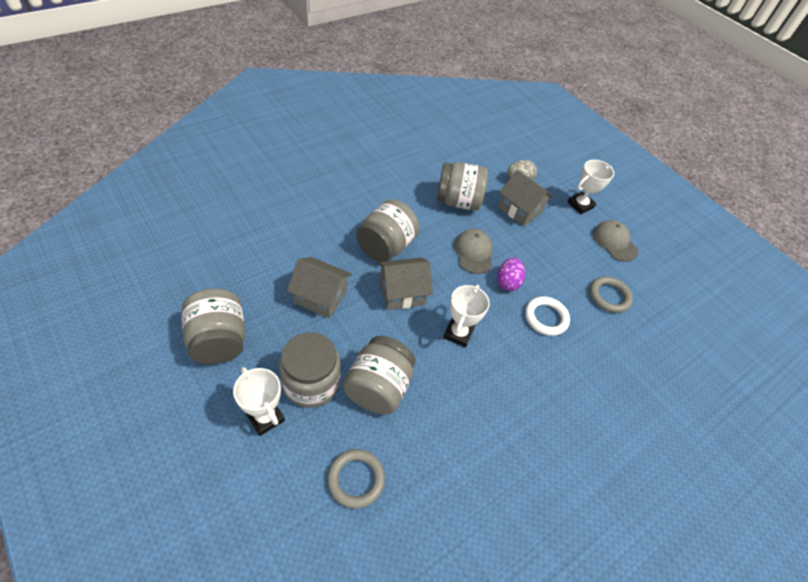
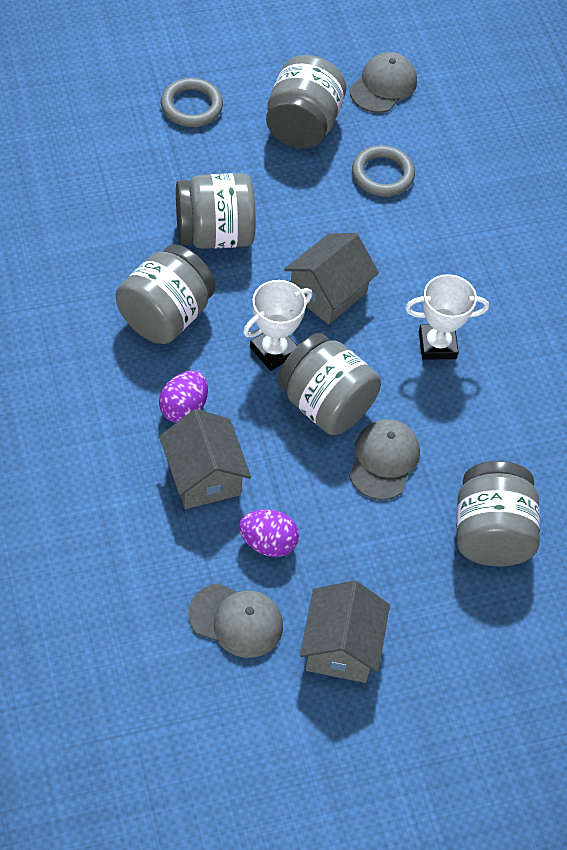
grey cap: 2 -> 3
grey egg: 1 -> 0
purple egg: 1 -> 2
white ring: 1 -> 0
white trophy: 3 -> 2

